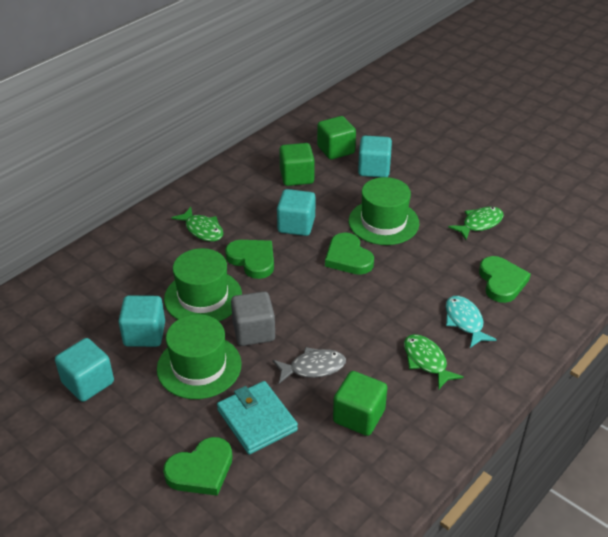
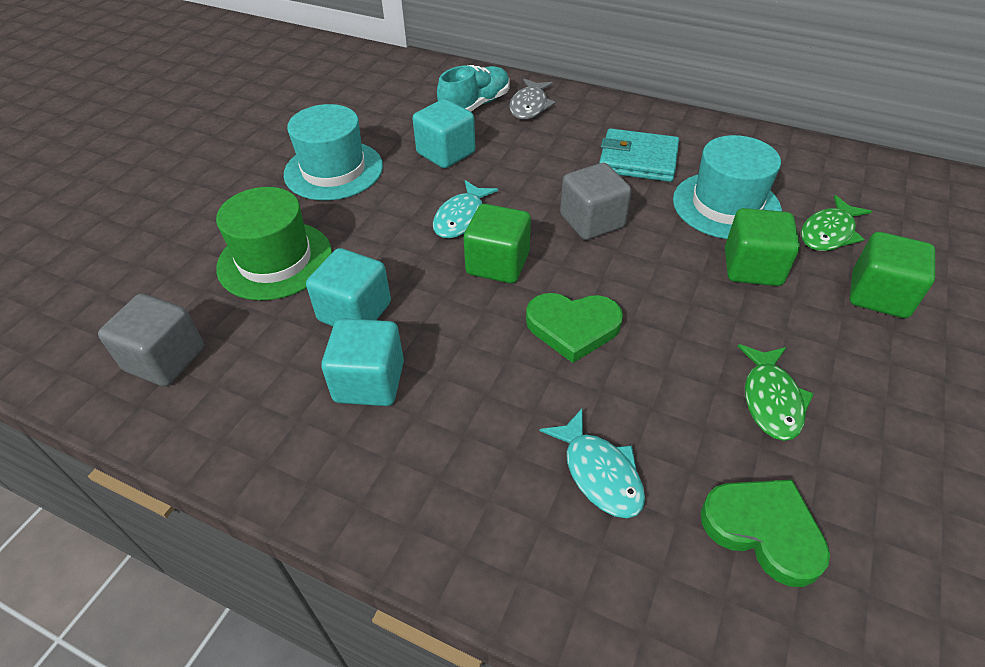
green fish: 3 -> 2
green hat: 3 -> 1
green heart: 4 -> 2
grey cube: 1 -> 2
turquoise cube: 4 -> 3
turquoise fish: 1 -> 2
turquoise hat: 0 -> 2
turquoise shoe: 0 -> 1

